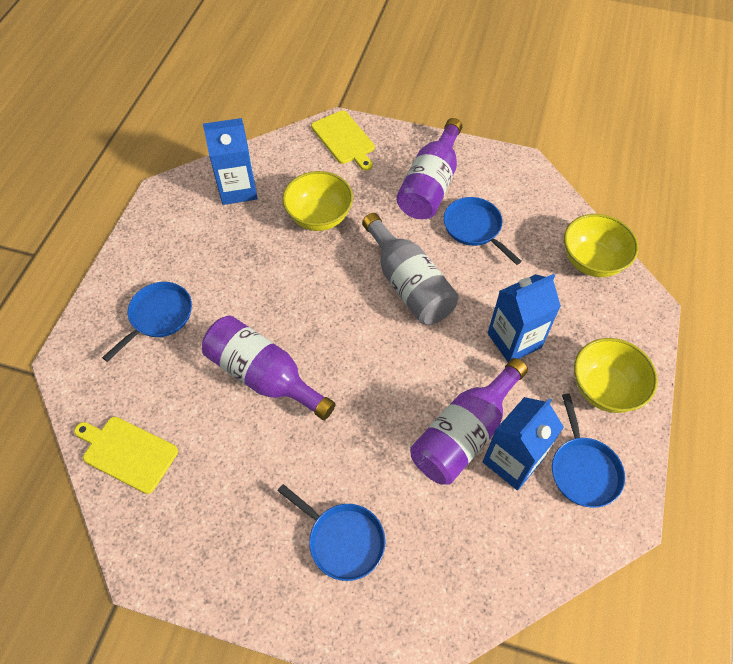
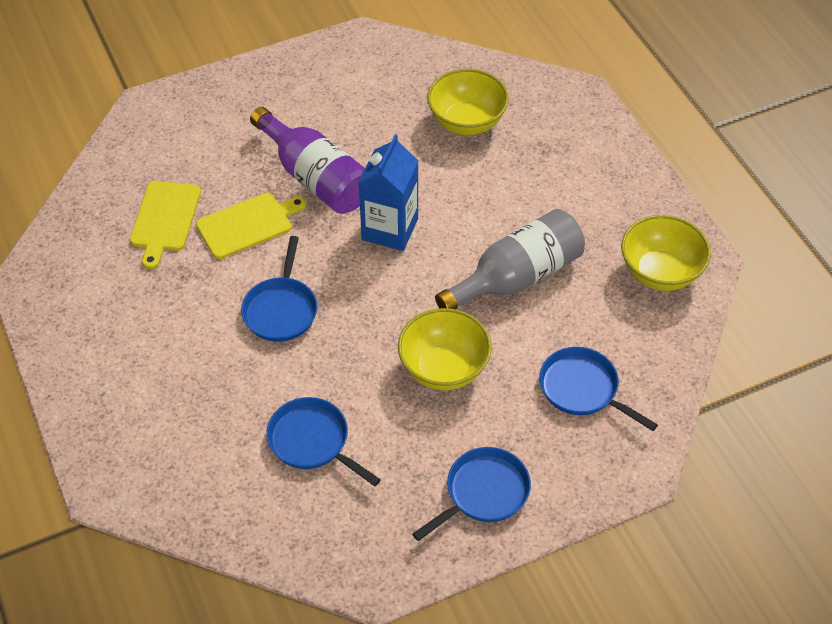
blue carton: 3 -> 1
purple bottle: 3 -> 1

